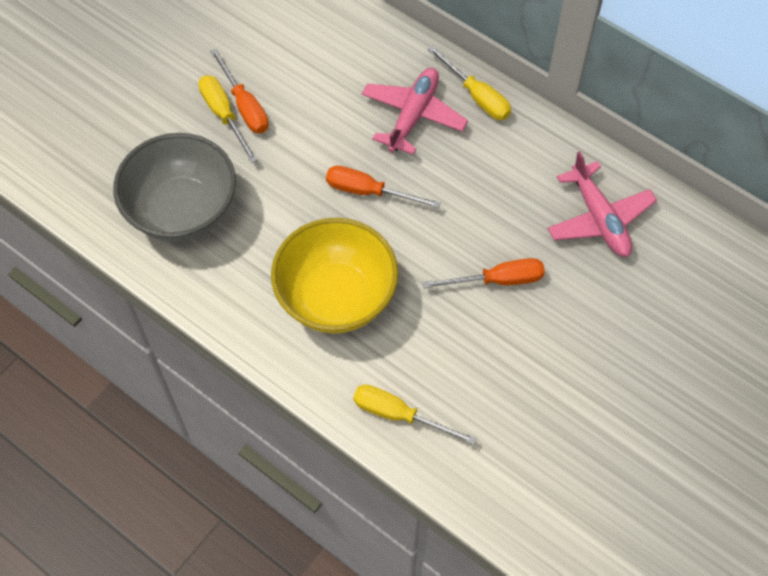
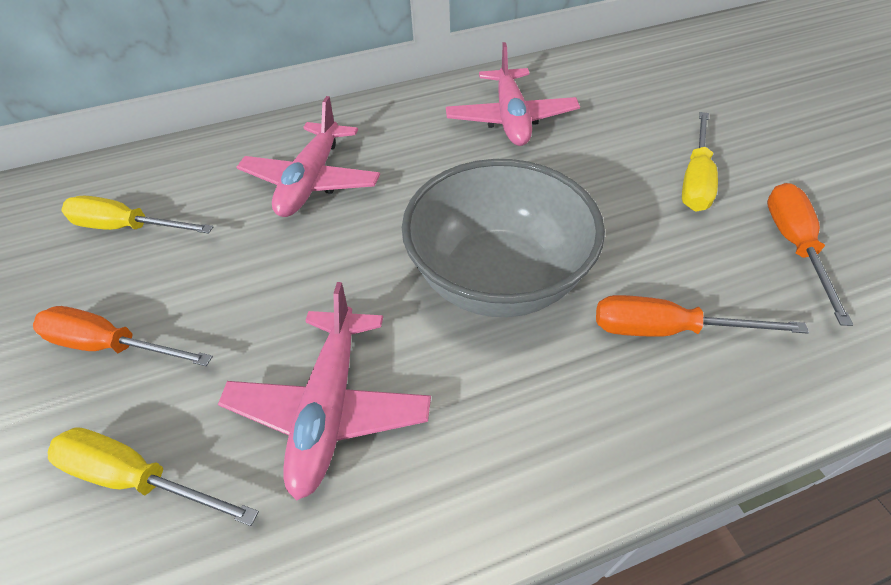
pink plane: 2 -> 3
yellow bowl: 1 -> 0

